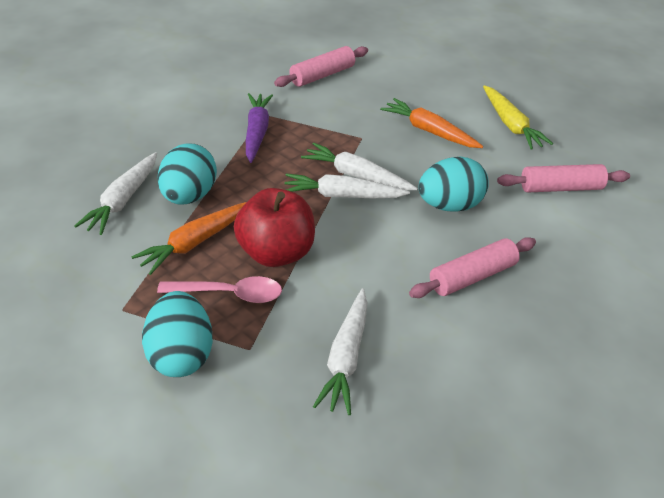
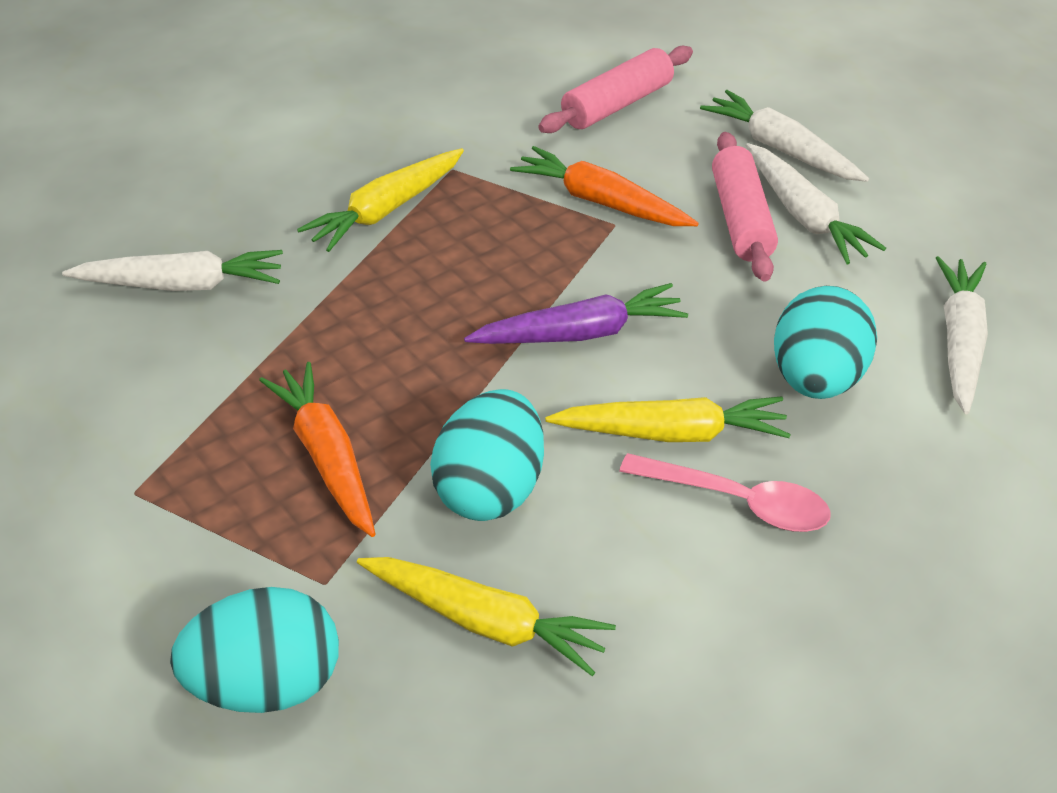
pink rolling pin: 3 -> 2
red apple: 1 -> 0
yellow carrot: 1 -> 3

